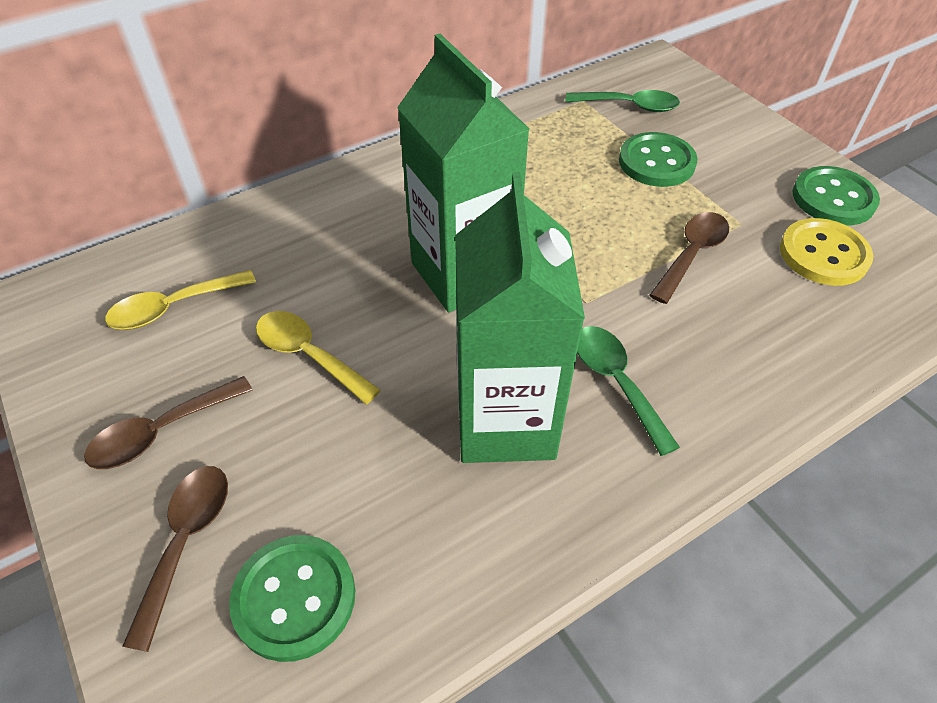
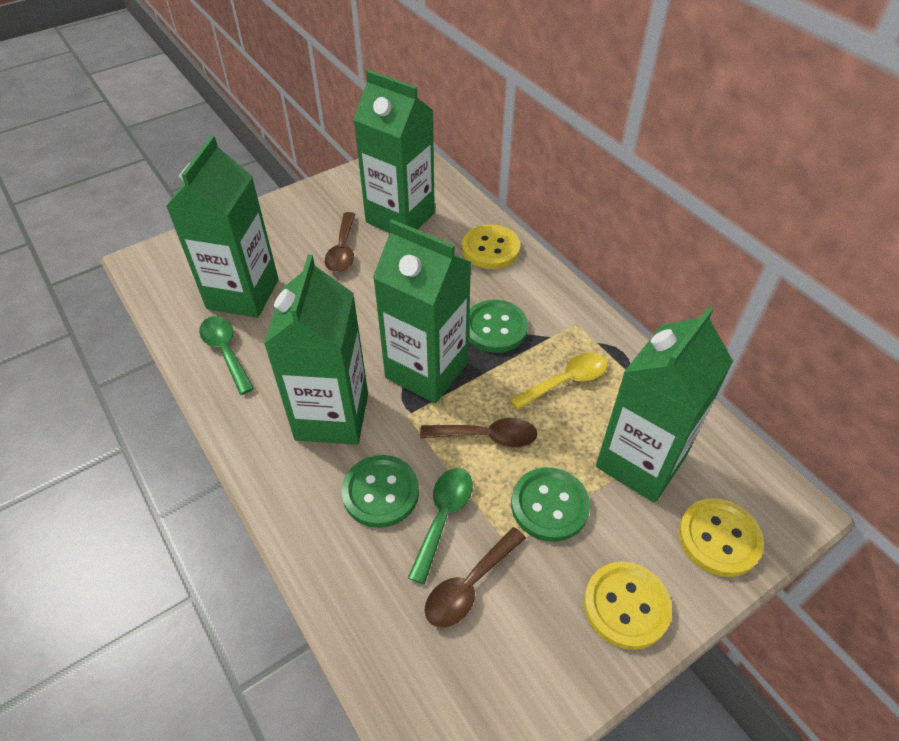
green carton: 2 -> 5
yellow button: 1 -> 3
yellow spoon: 2 -> 1

